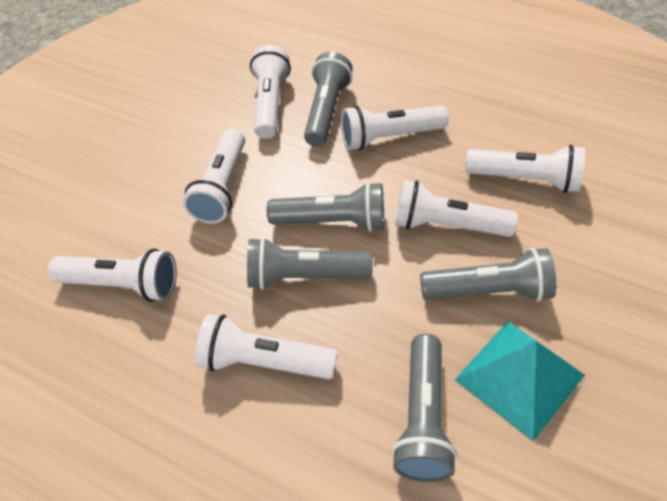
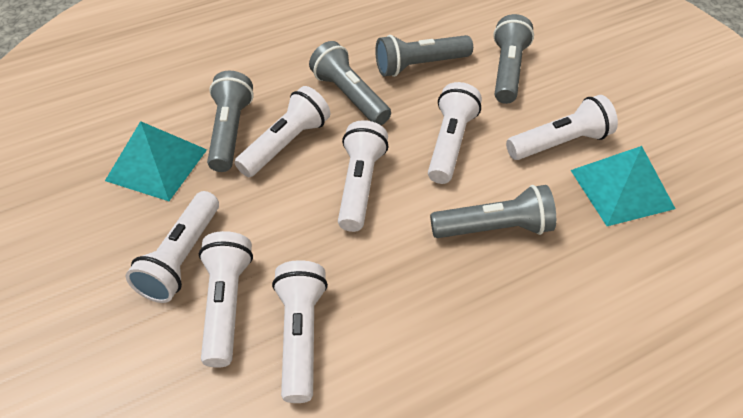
turquoise pyramid: 1 -> 2

